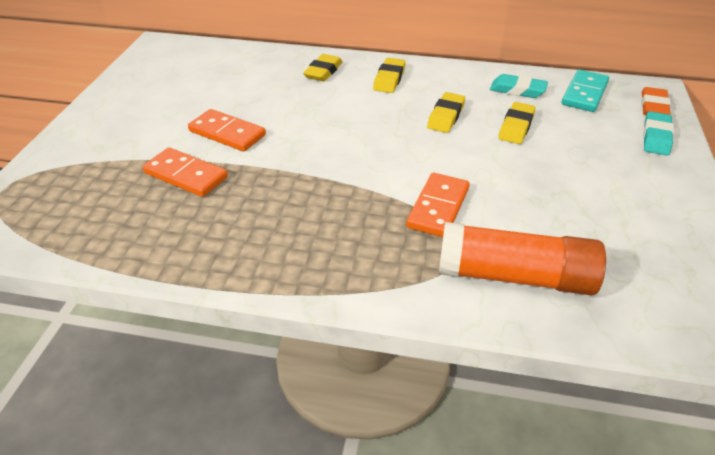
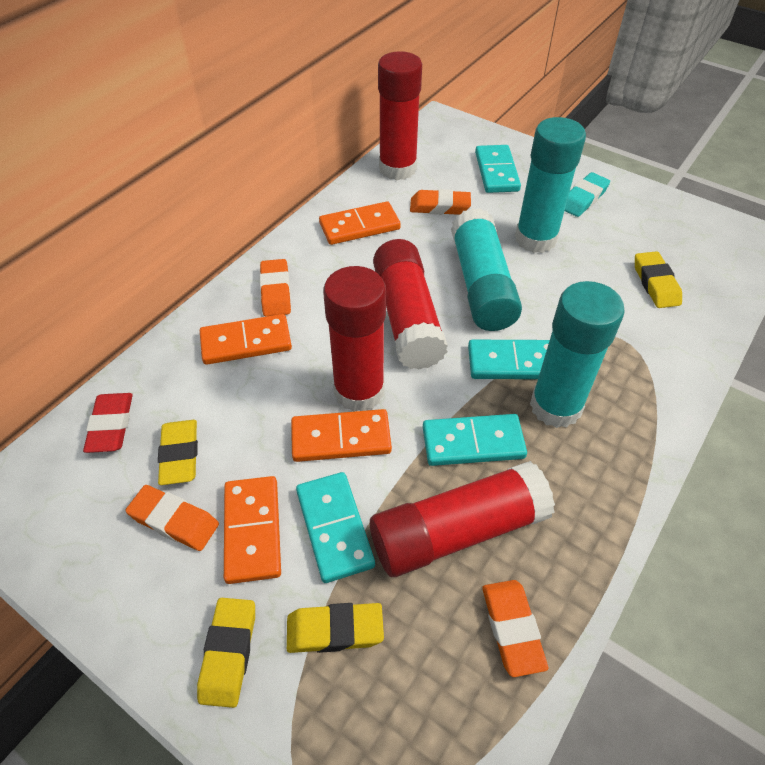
orange domino: 3 -> 4
orange eraser: 1 -> 4
orange glue stick: 1 -> 0
red eraser: 0 -> 1
red glue stick: 0 -> 4
turquoise domino: 1 -> 4
turquoise eraser: 2 -> 1
turquoise glue stick: 0 -> 3

